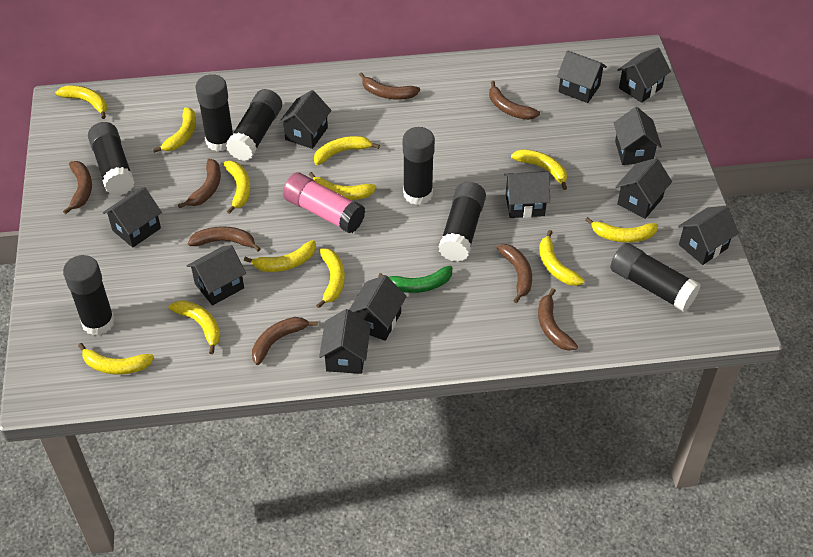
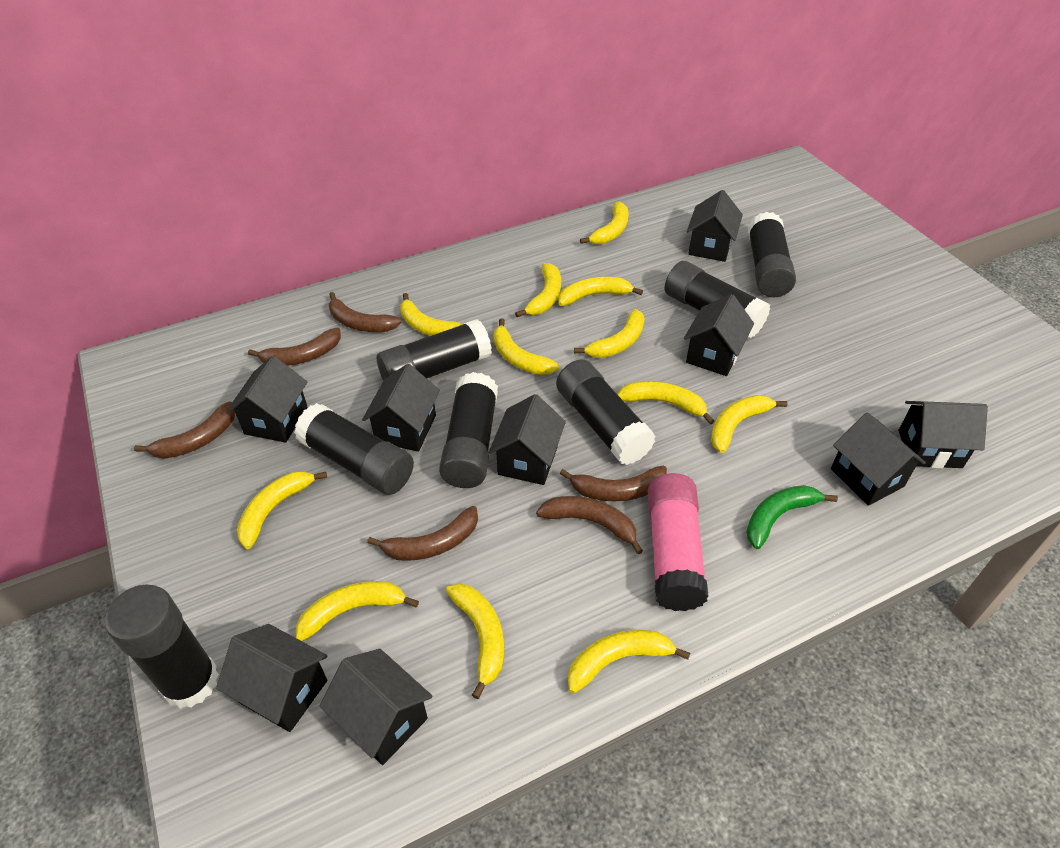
black house: 11 -> 9
brown banana: 8 -> 6

